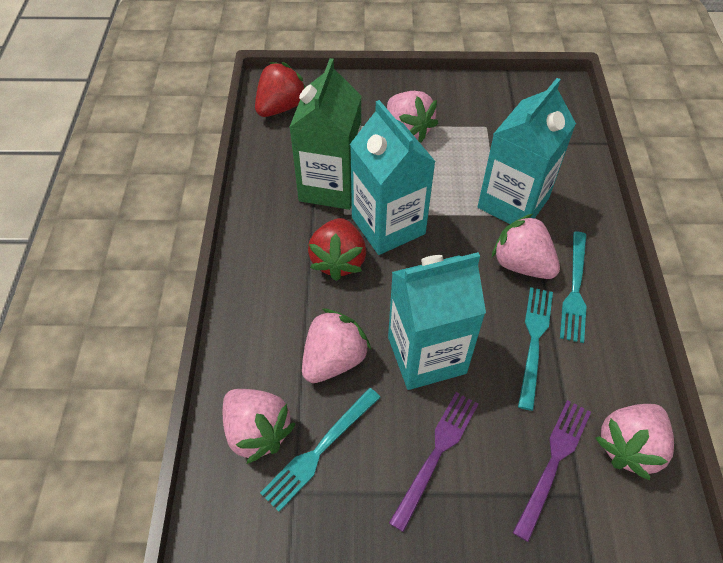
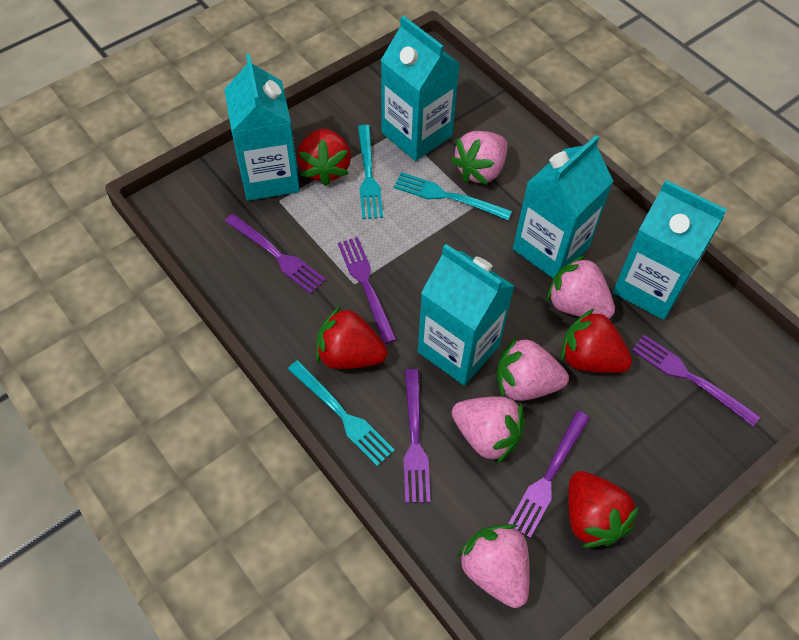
green carton: 1 -> 0
purple fork: 2 -> 5
red strawberry: 2 -> 4
turquoise carton: 3 -> 5

